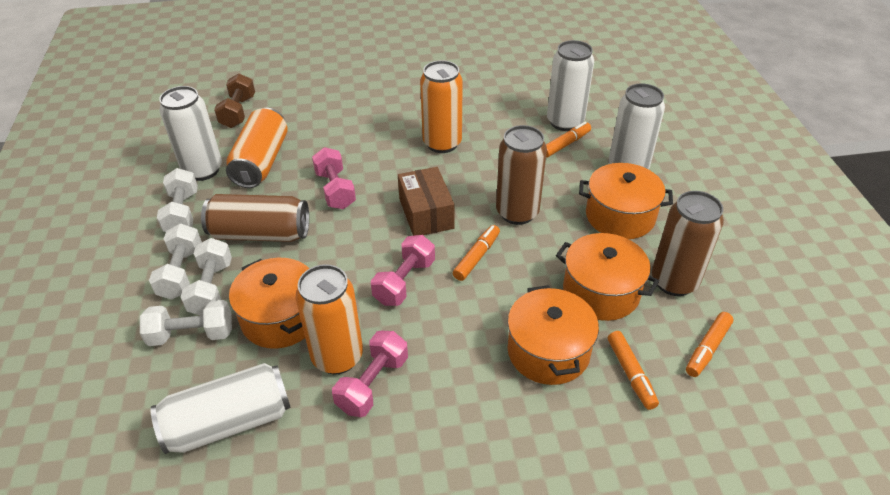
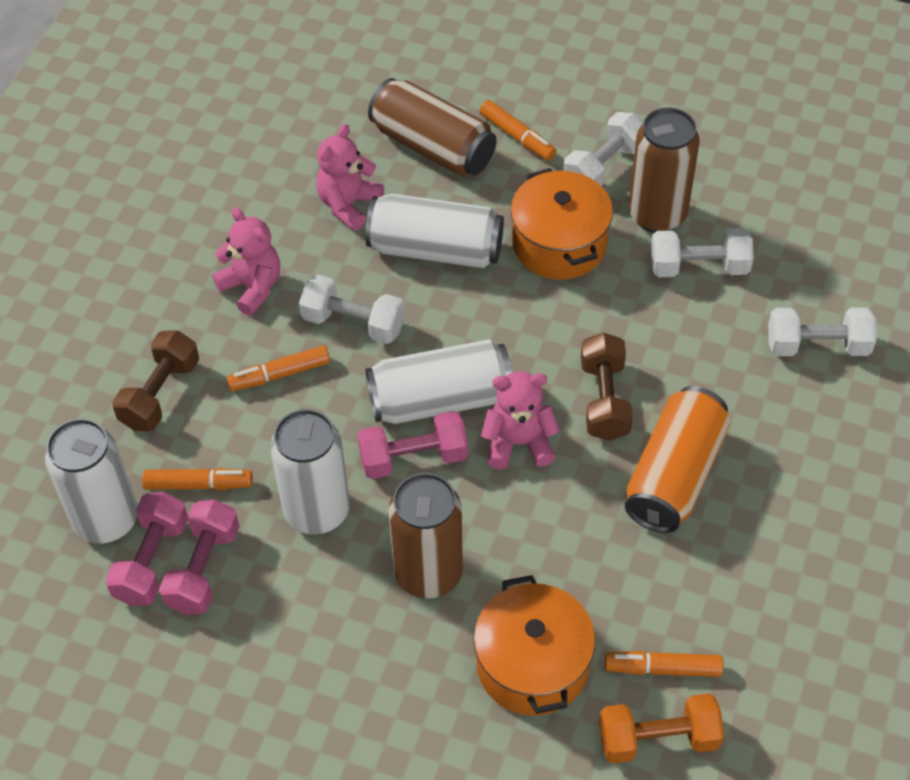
brown box: 1 -> 0
brown dumbbell: 1 -> 2
orange can: 3 -> 1
orange dumbbell: 0 -> 1
orange pot: 4 -> 2
pink teddy bear: 0 -> 3

